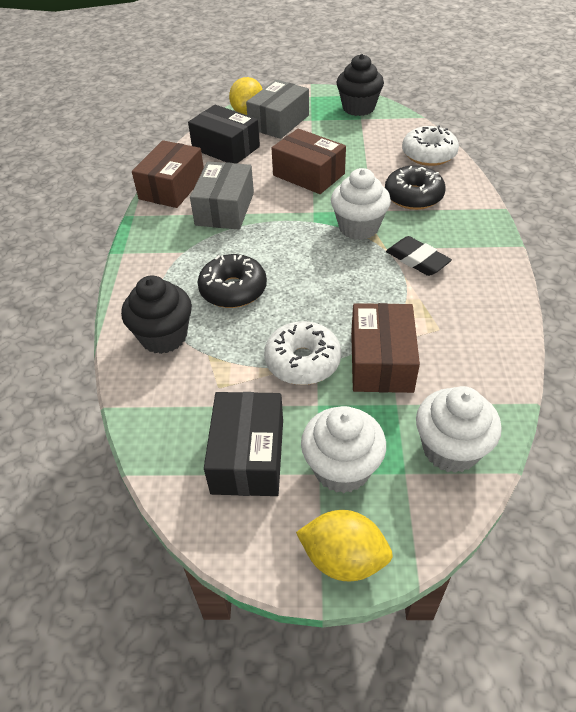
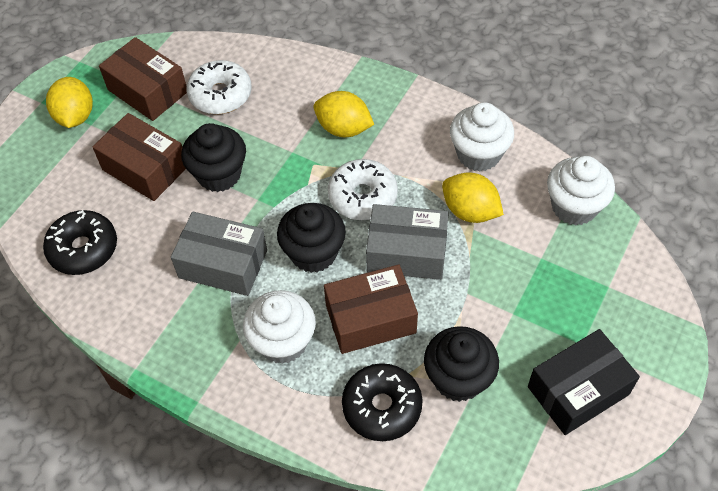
black box: 2 -> 1
black cupcake: 2 -> 3
black eraser: 1 -> 0
yellow lemon: 2 -> 3

